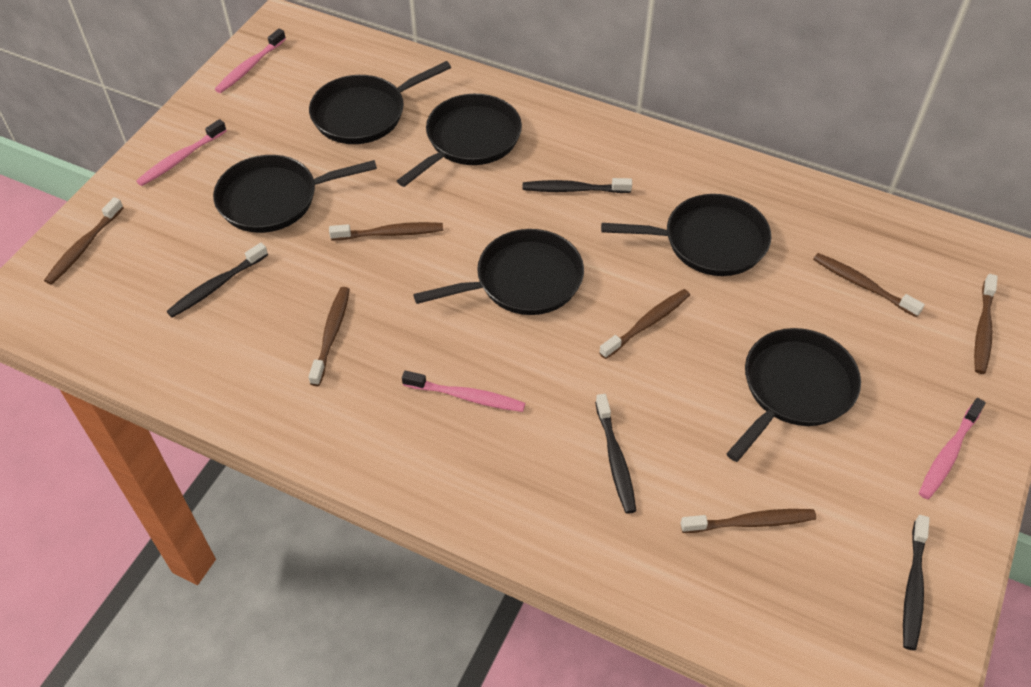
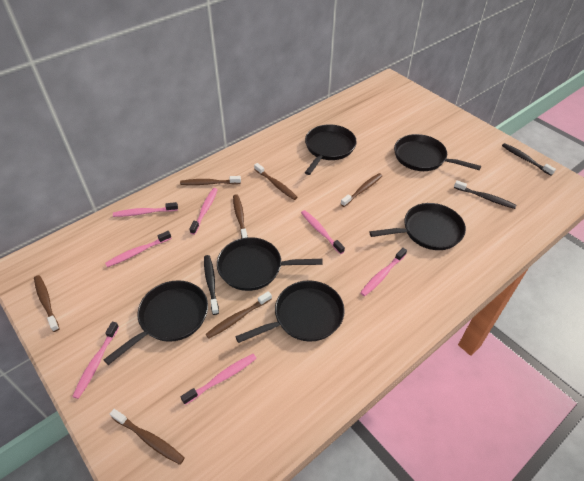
black toothbrush: 4 -> 3
pink toothbrush: 4 -> 7

